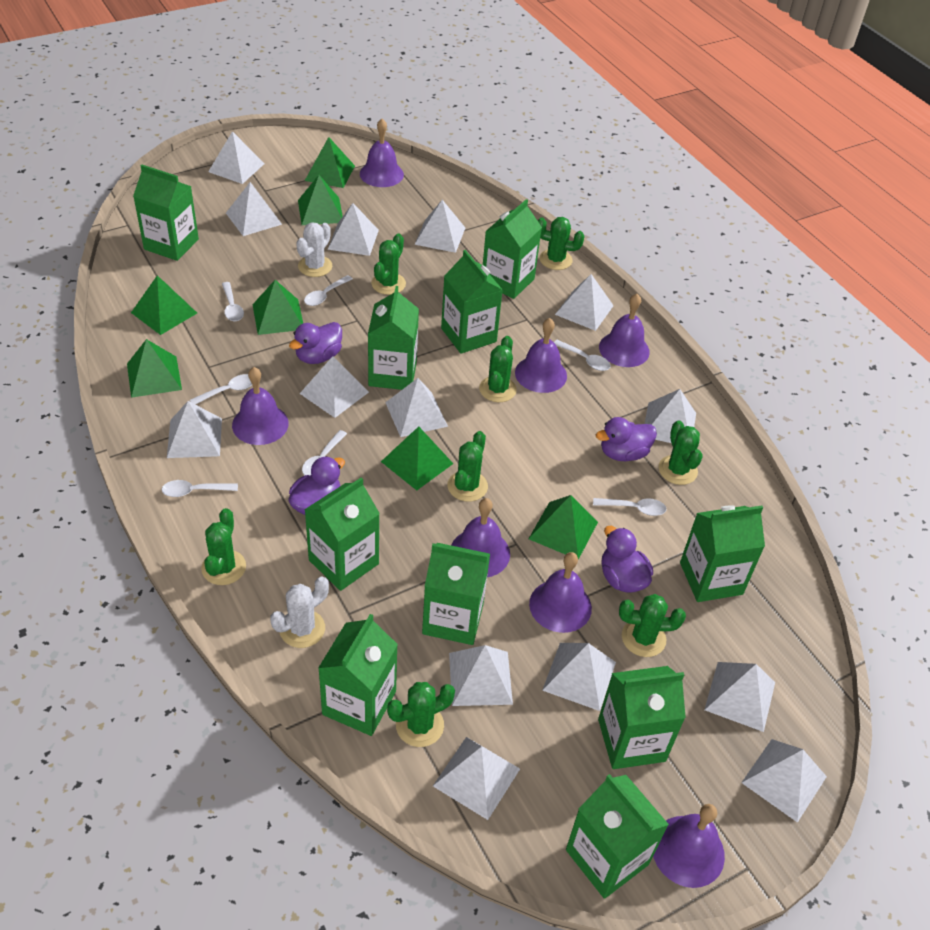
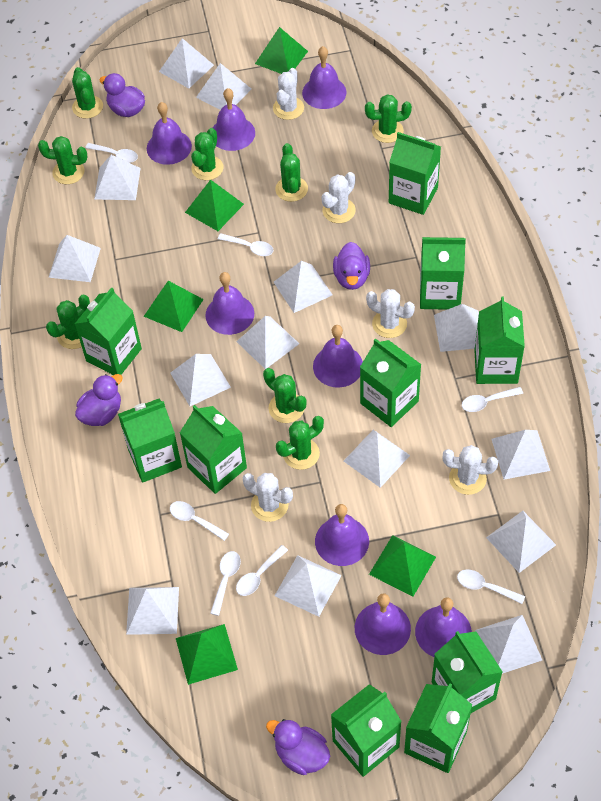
green pyramid: 7 -> 5
purple bell: 7 -> 8
white cactus: 2 -> 5

